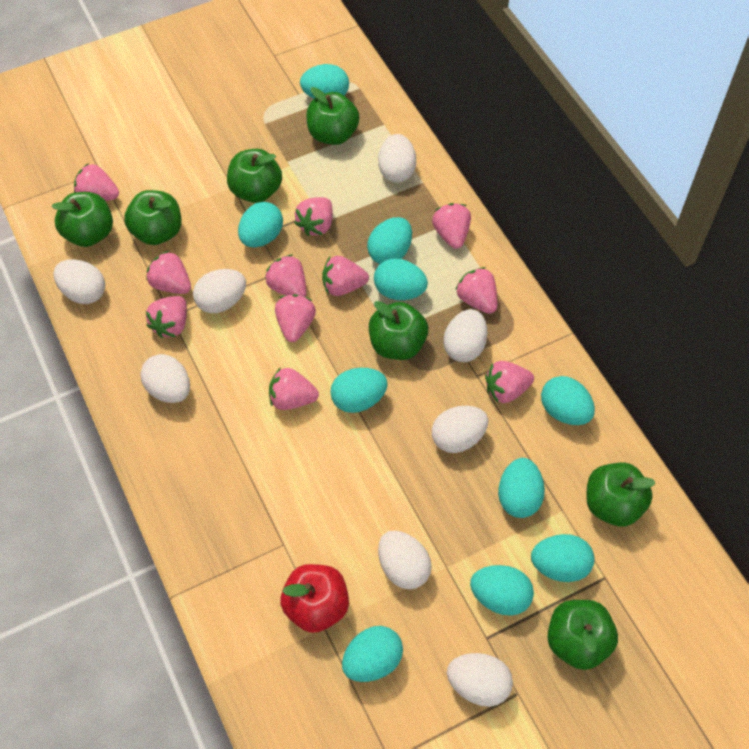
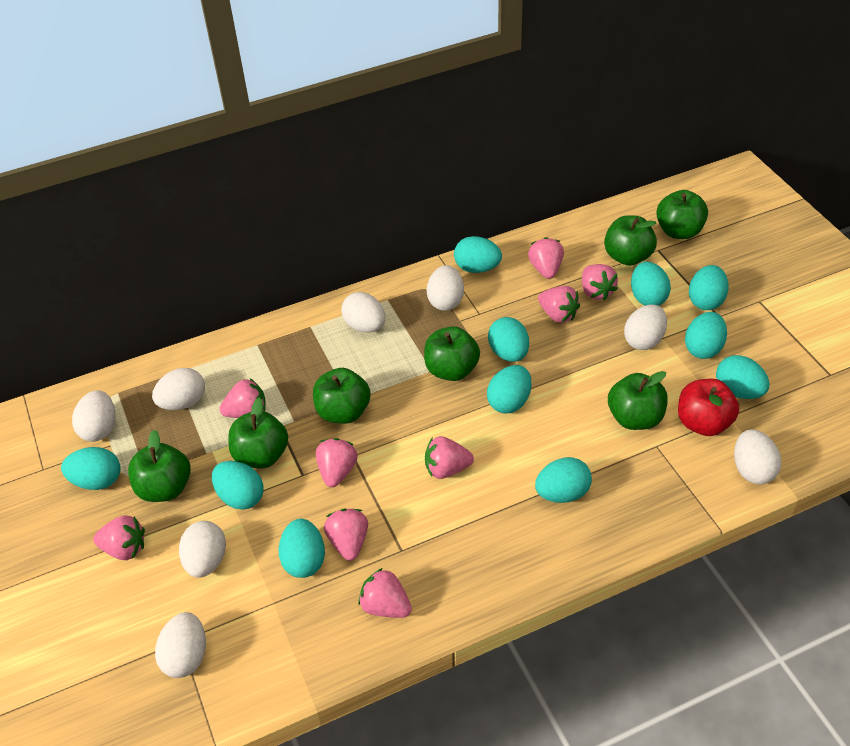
pink strawberry: 11 -> 9
turquoise egg: 10 -> 11

